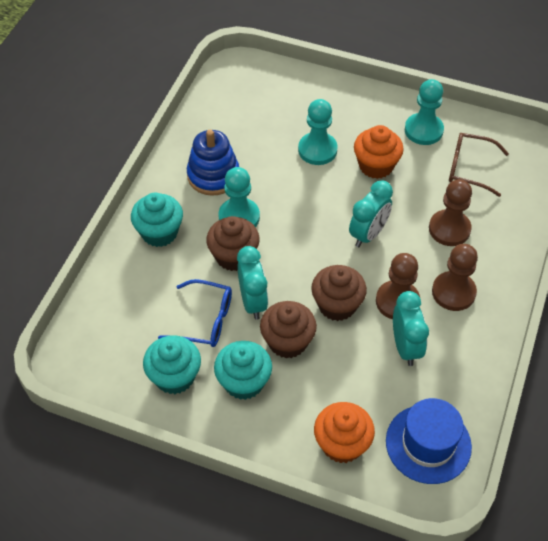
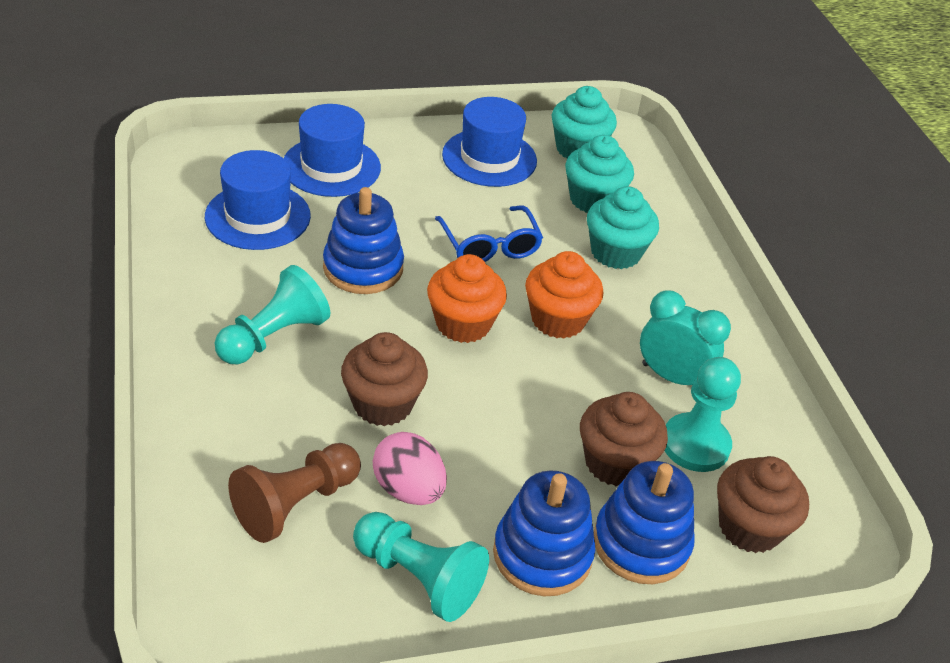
blue hat: 1 -> 3
blue stacking toy: 1 -> 3
brown glasses: 1 -> 0
brown pawn: 3 -> 1
pink egg: 0 -> 1
turquoise clock: 3 -> 1

